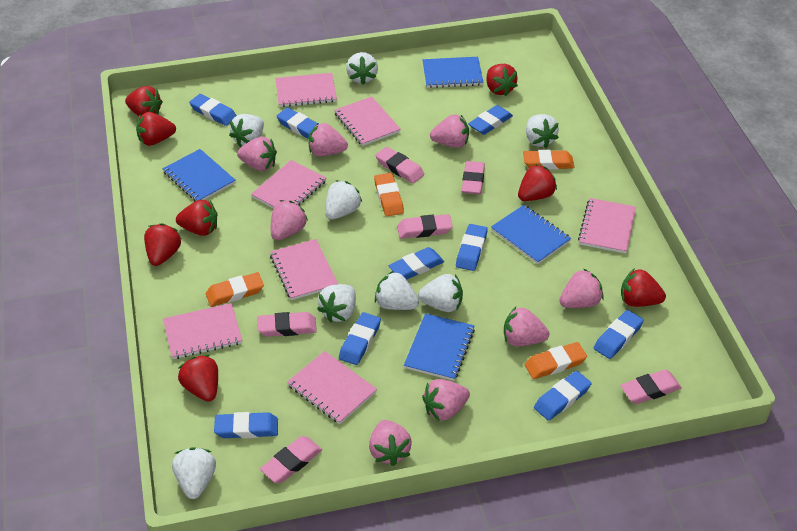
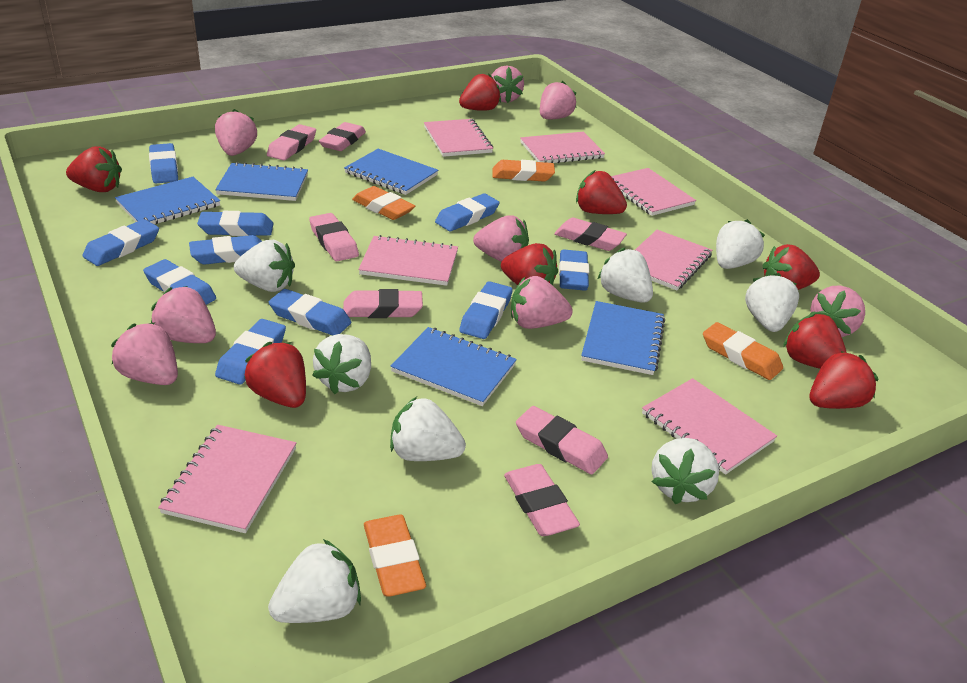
blue eraser: 9 -> 10
blue notebook: 4 -> 5
pink eraser: 6 -> 7

